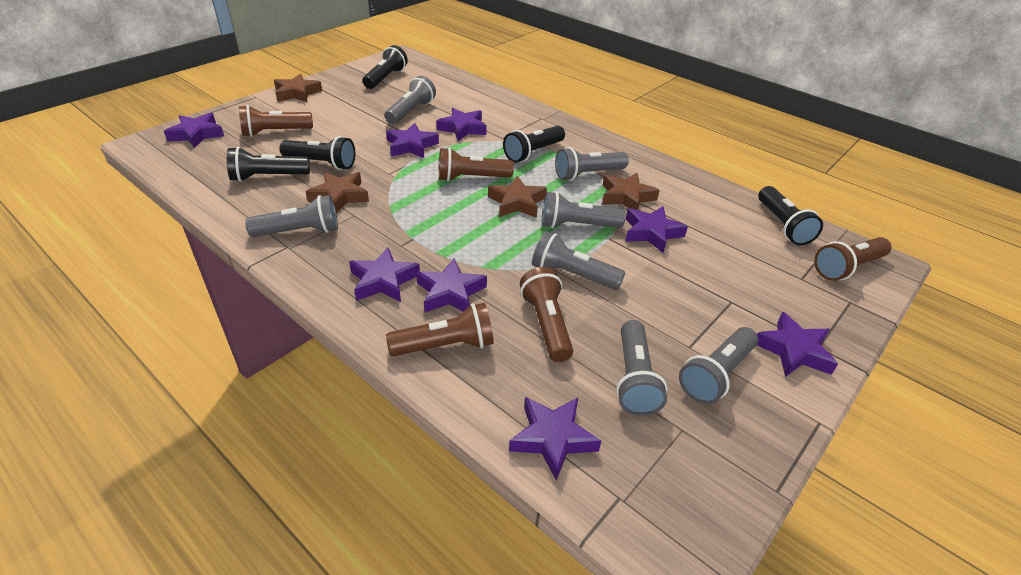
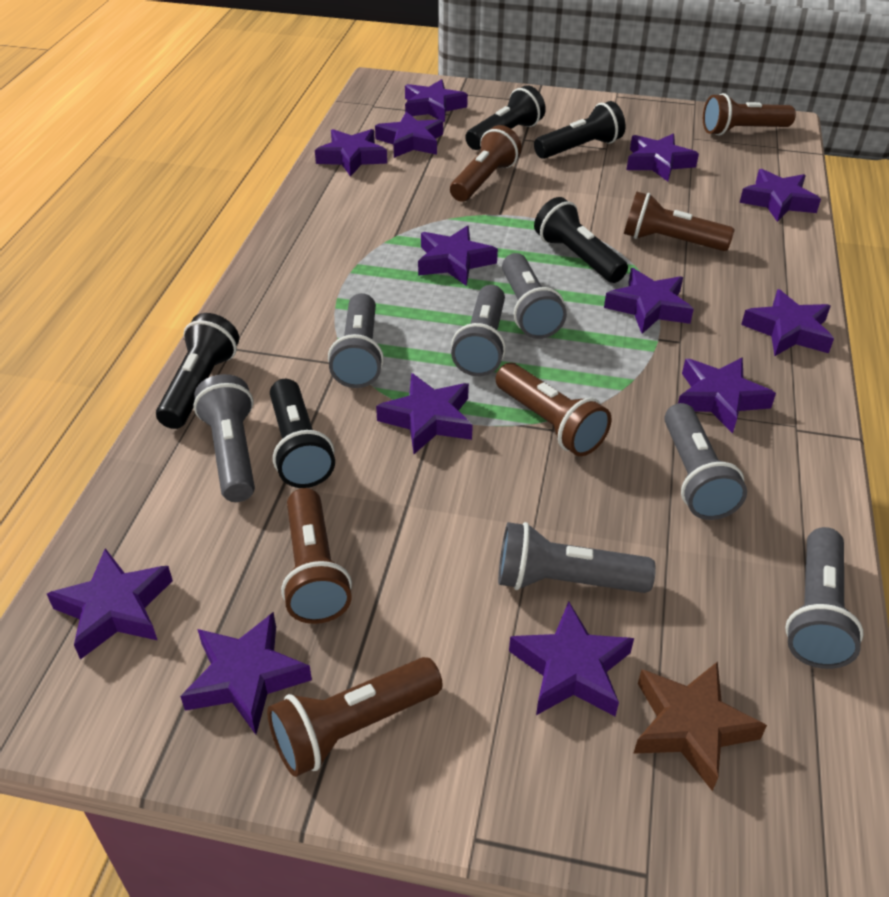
brown flashlight: 5 -> 6
brown star: 4 -> 1
purple star: 8 -> 13

